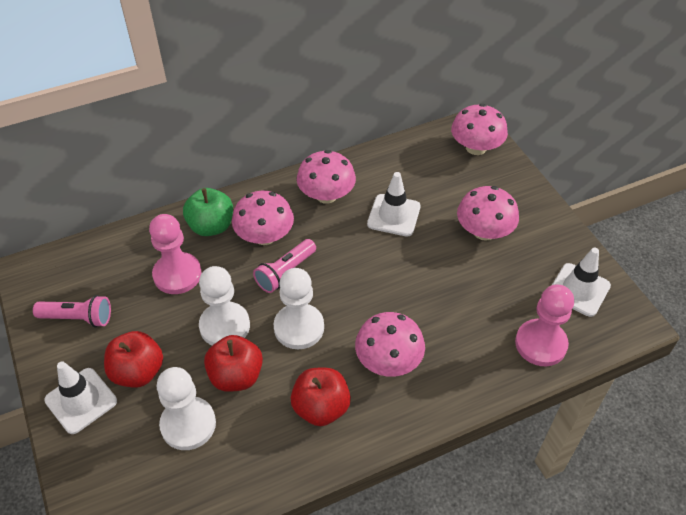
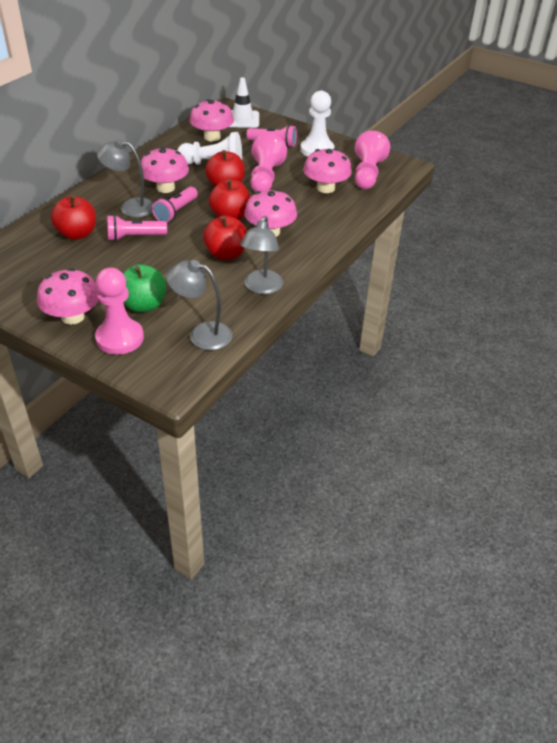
grey lamp: 0 -> 3
pink flashlight: 2 -> 3
pink pawn: 2 -> 3
red apple: 3 -> 4
white pawn: 3 -> 2
white traffic cone: 3 -> 1

